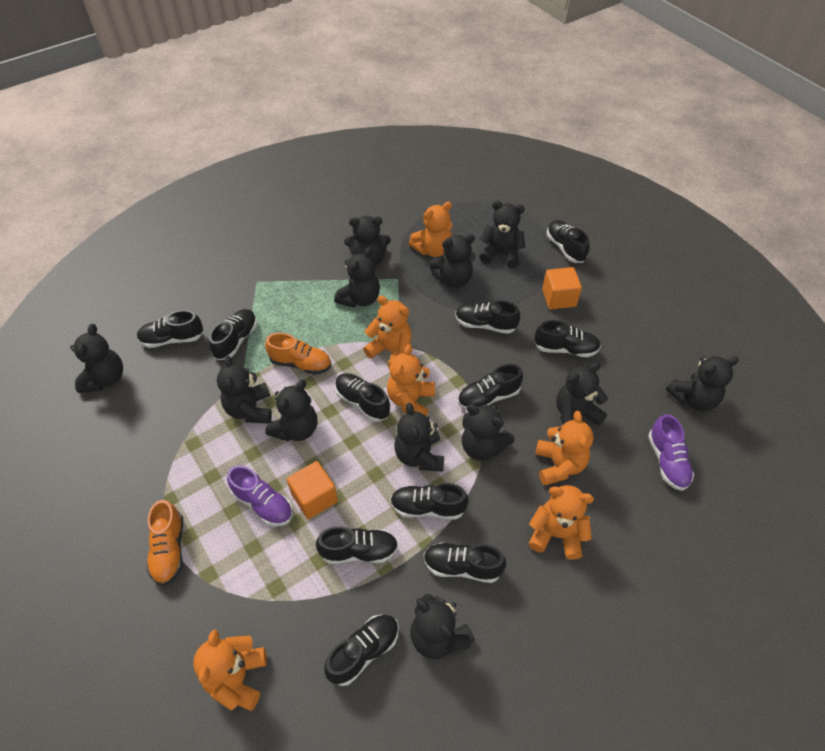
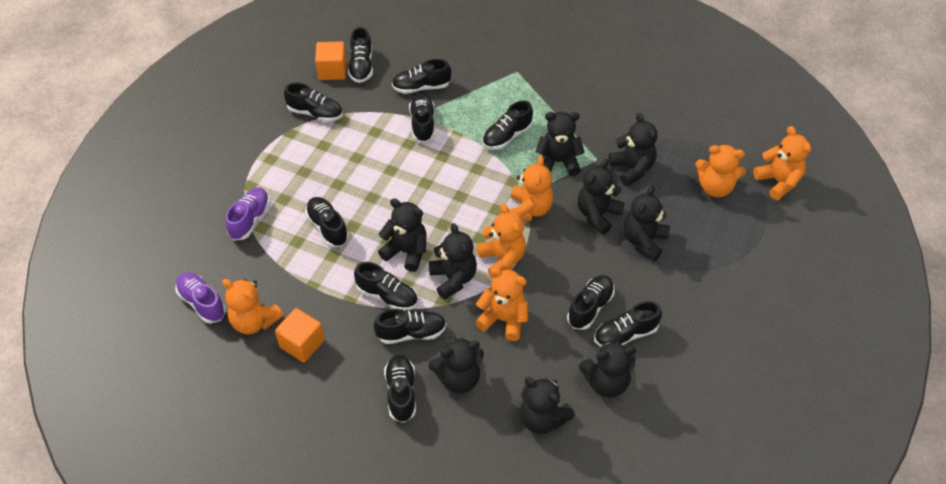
black teddy bear: 12 -> 9
orange shoe: 2 -> 0

